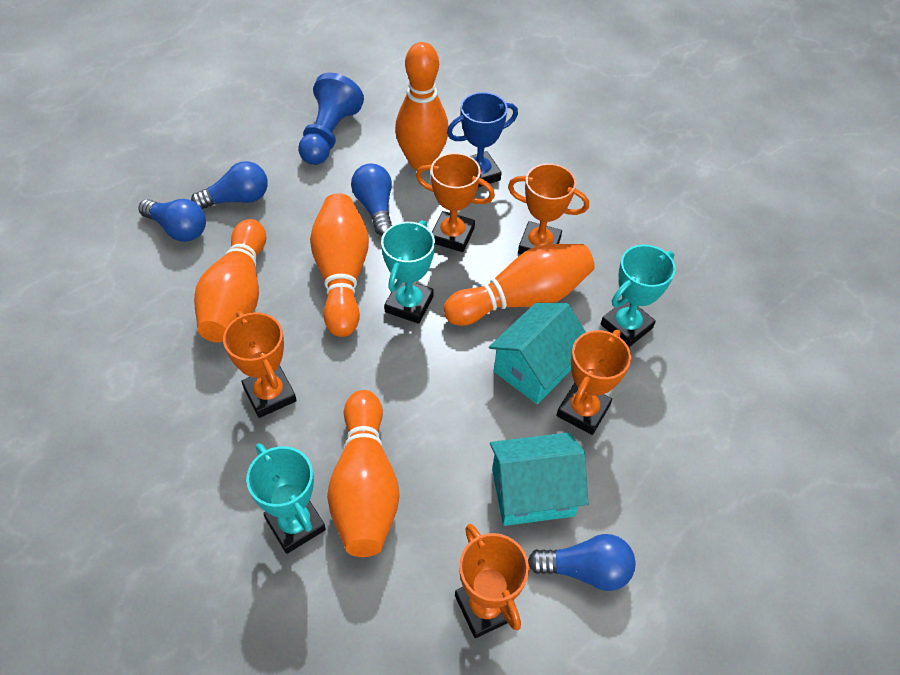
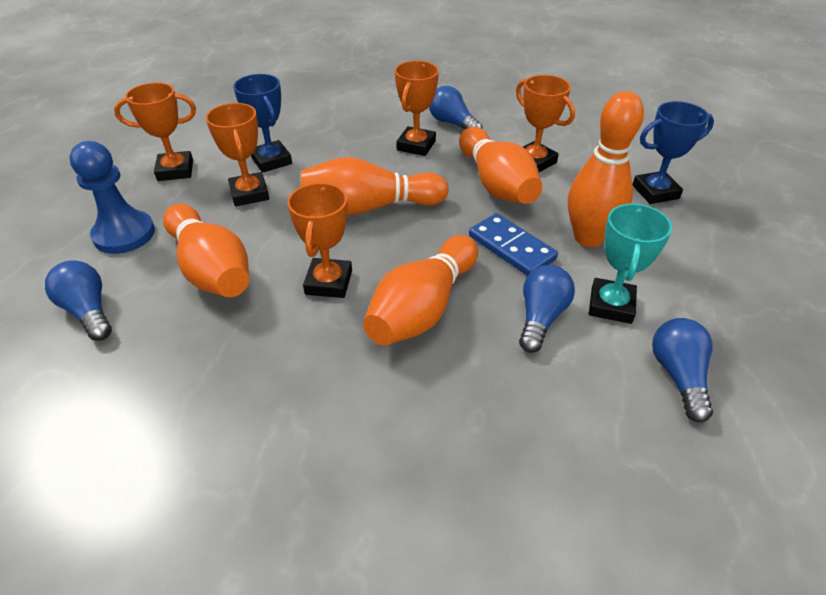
blue domino: 0 -> 1
blue trophy: 1 -> 2
turquoise house: 2 -> 0
turquoise trophy: 3 -> 1

